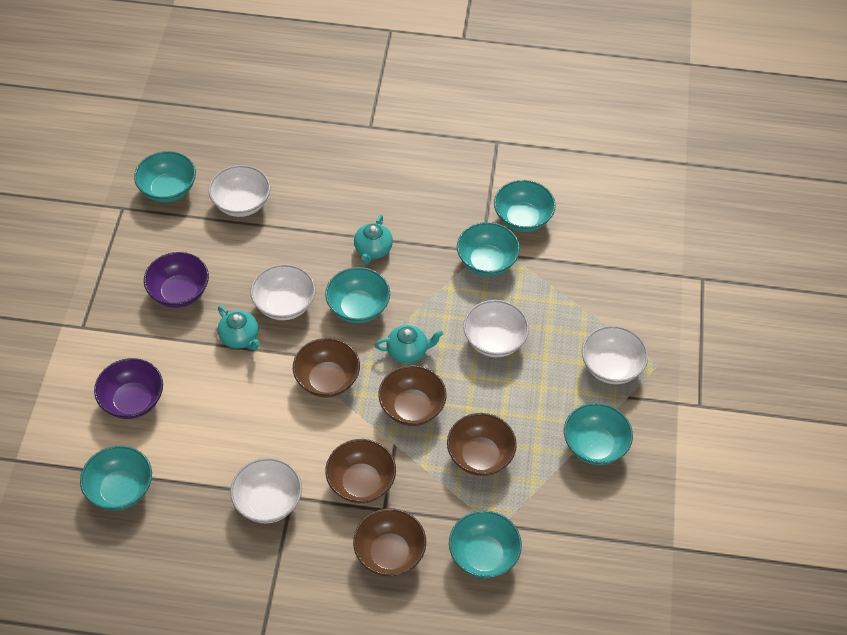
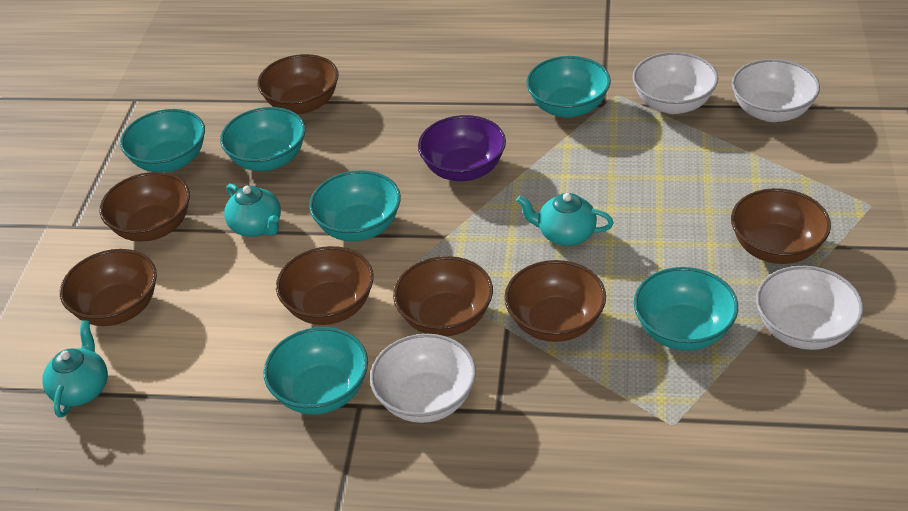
brown bowl: 5 -> 7
purple bowl: 2 -> 1
turquoise bowl: 7 -> 6
white bowl: 5 -> 4

